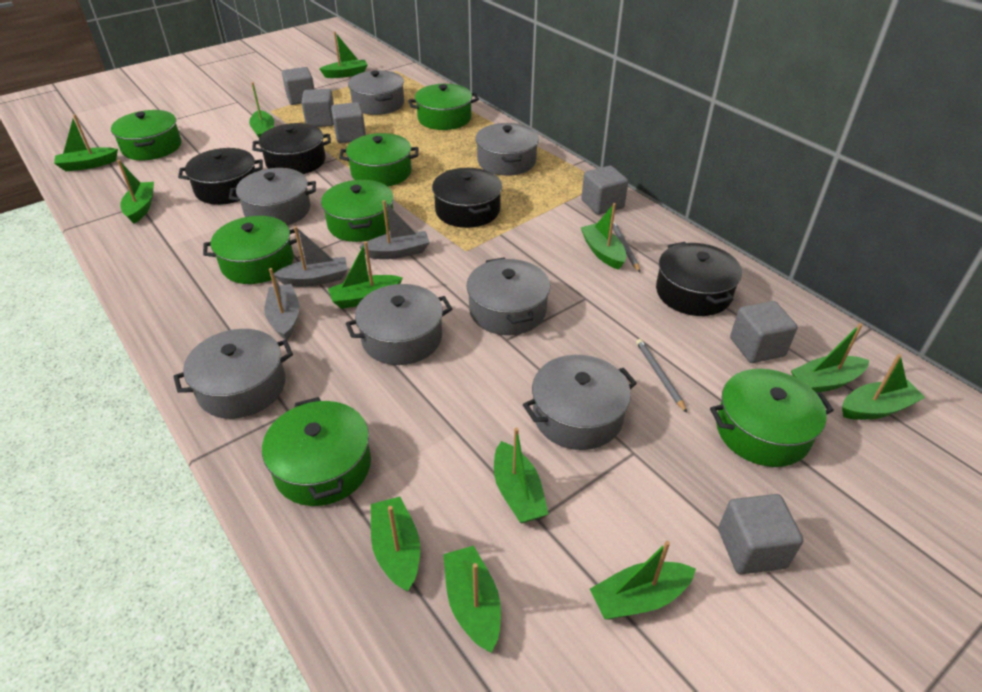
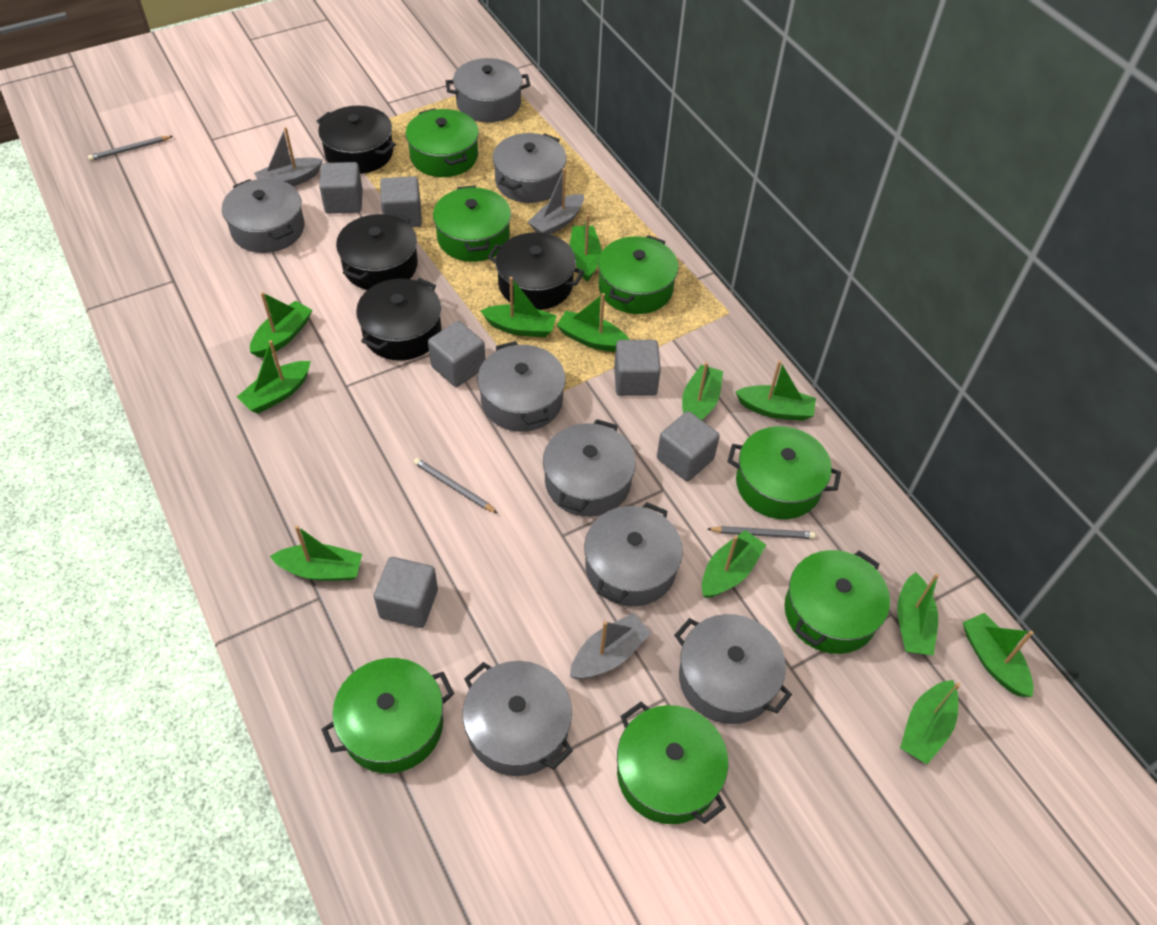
grey pencil: 2 -> 3
grey pot: 7 -> 8

